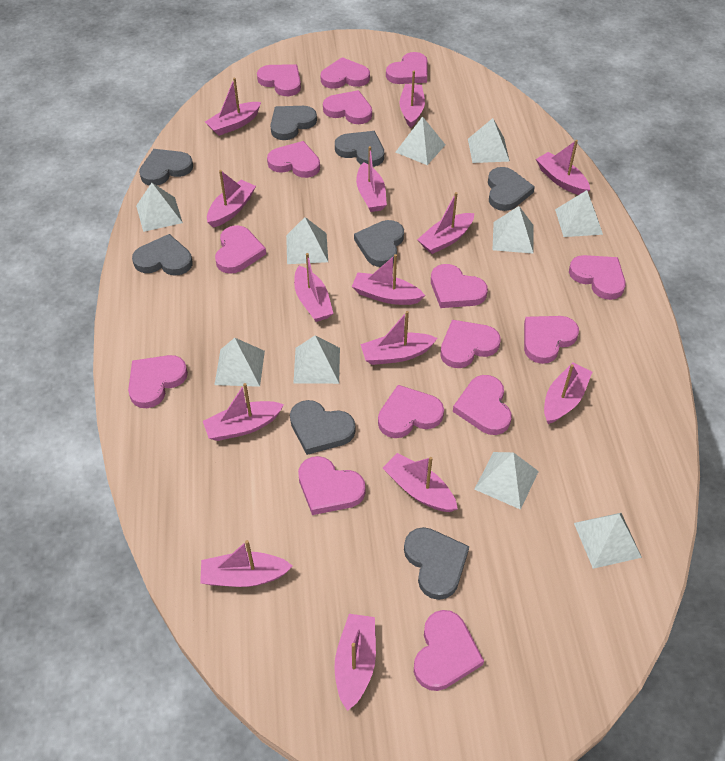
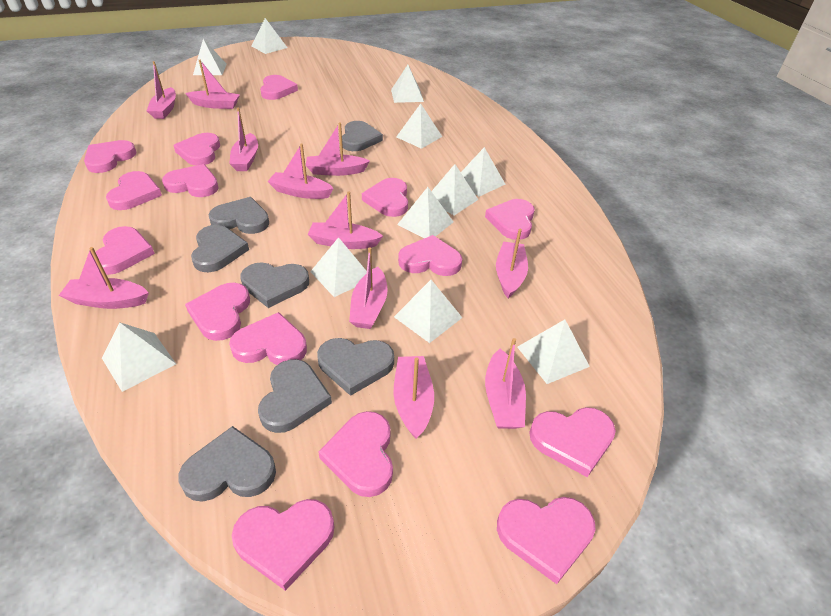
grey heart: 8 -> 7
pink boat: 14 -> 11
white pyramid: 10 -> 11

